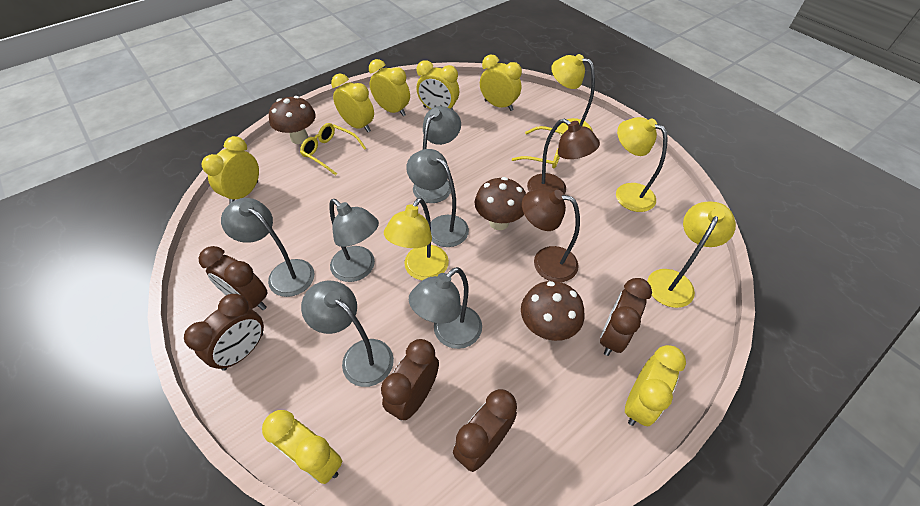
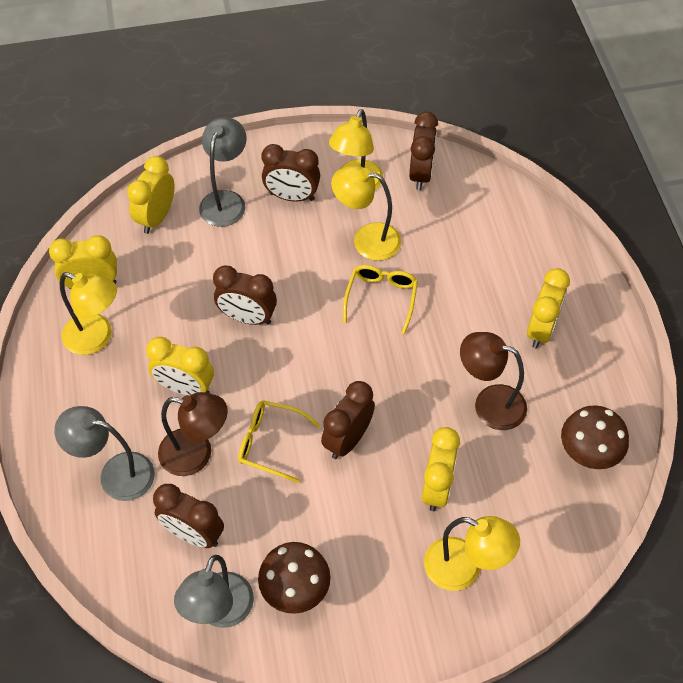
brown mushroom: 3 -> 2
grey lamp: 6 -> 3
yellow clock: 7 -> 5

